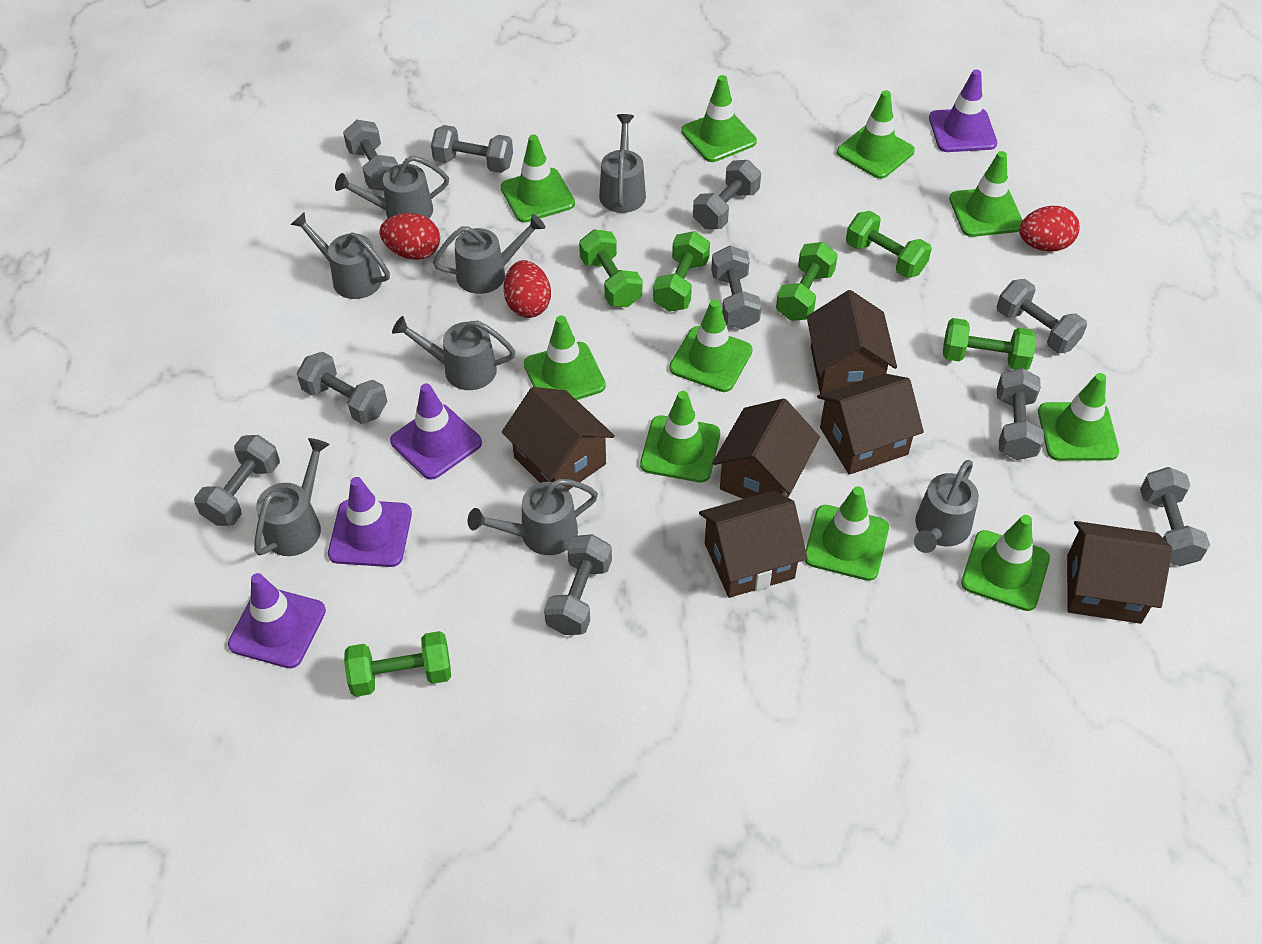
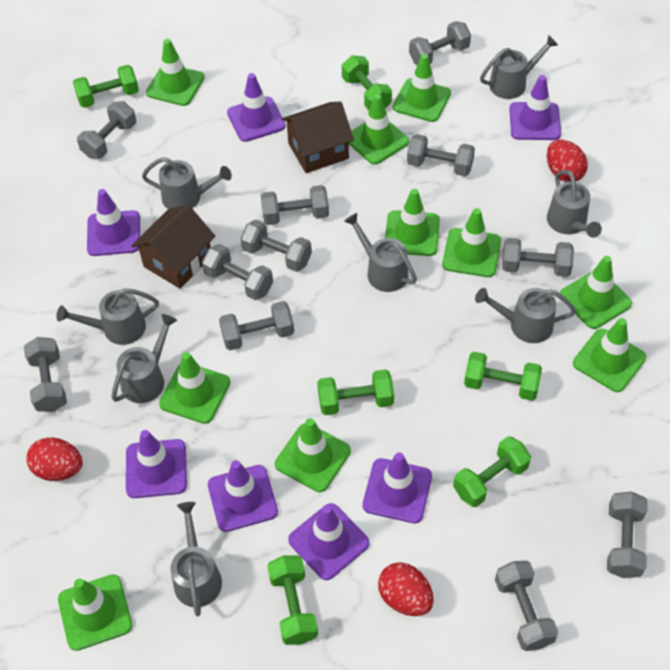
brown house: 6 -> 2
grey dumbbell: 10 -> 11
purple traffic cone: 4 -> 7

